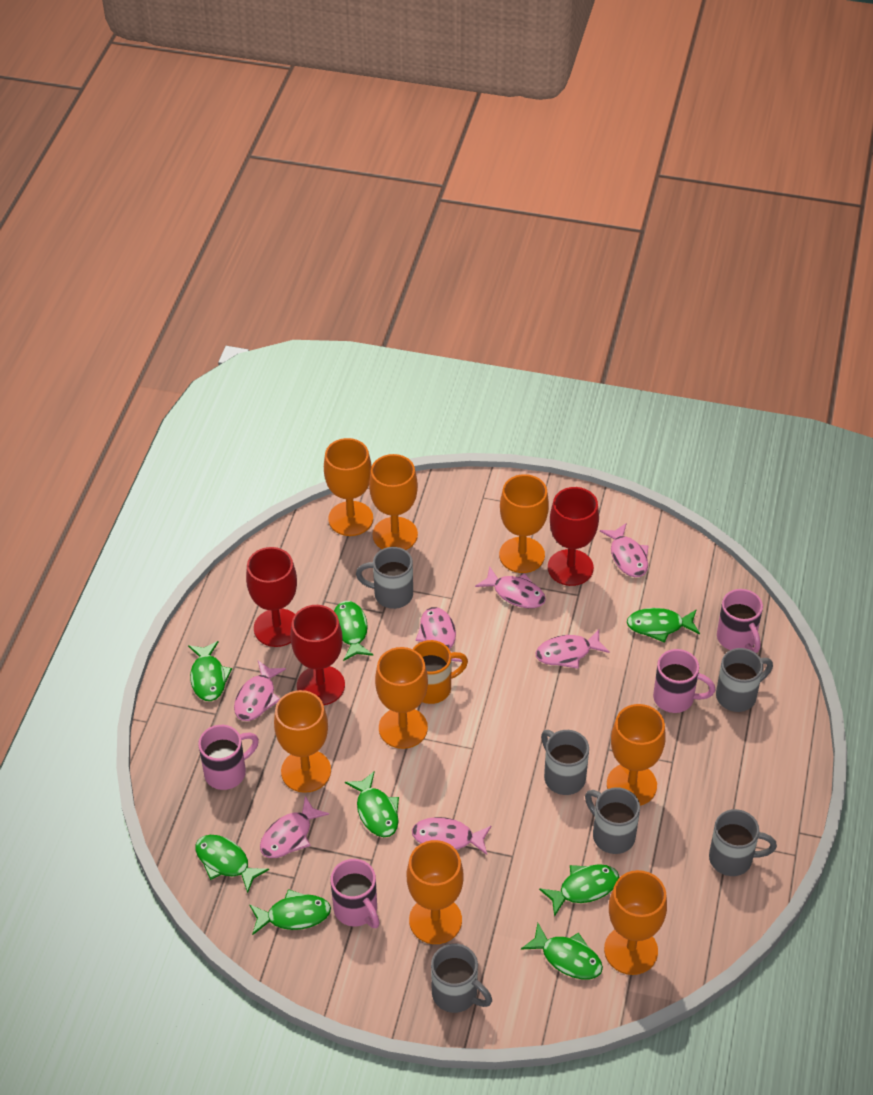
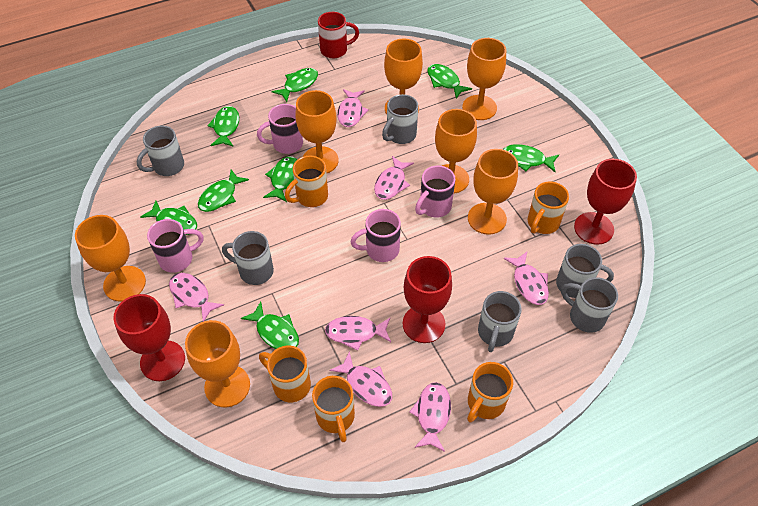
orange goblet: 8 -> 7
orange mug: 1 -> 5
red mug: 0 -> 1

